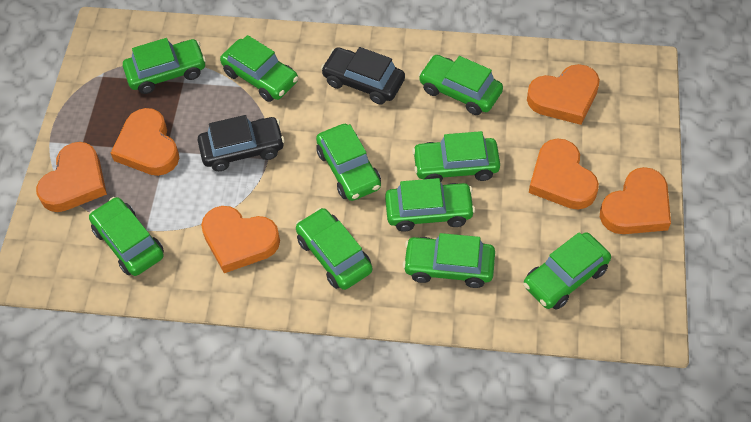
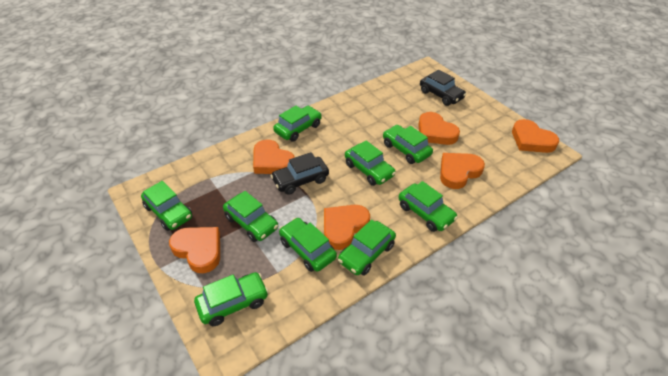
green car: 10 -> 9

